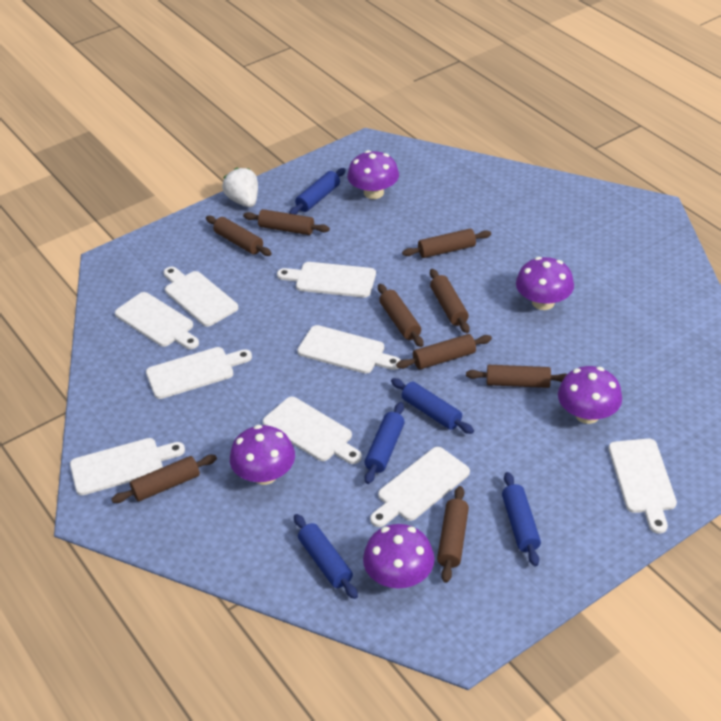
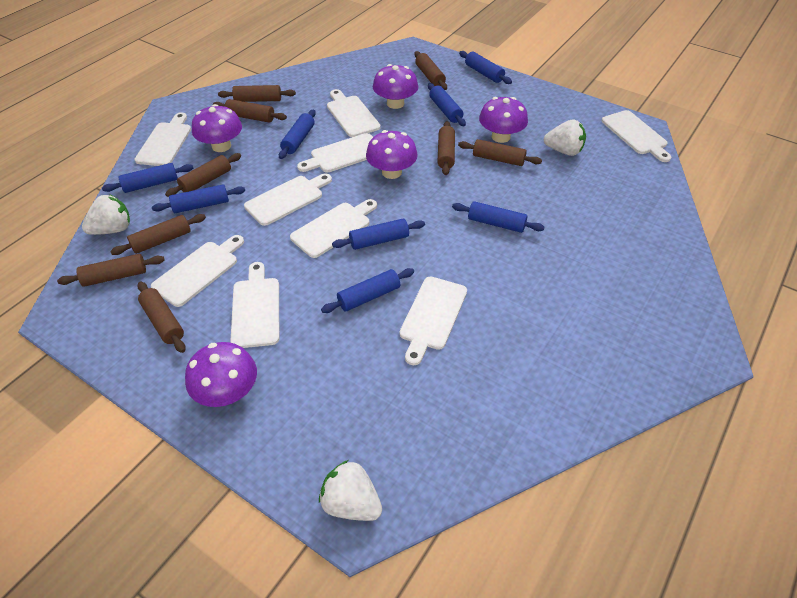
blue rolling pin: 5 -> 8
white strawberry: 1 -> 3

